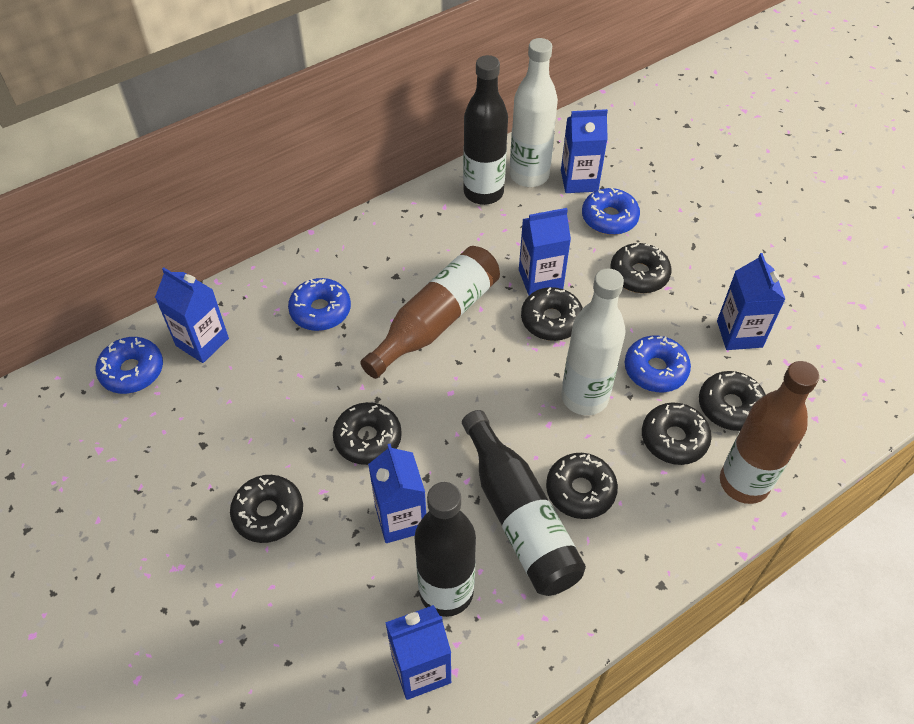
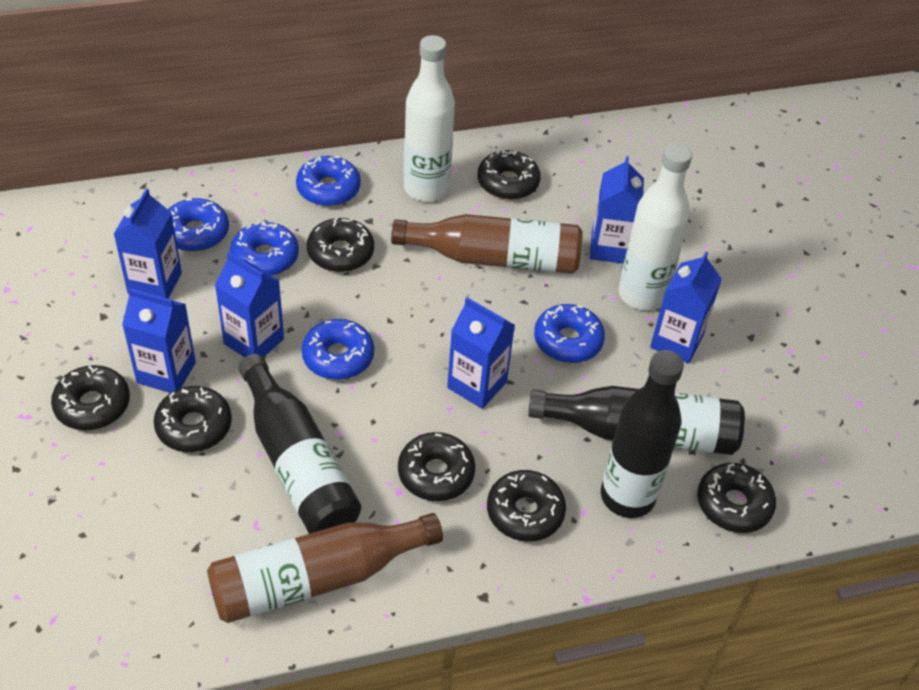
blue donut: 4 -> 5

